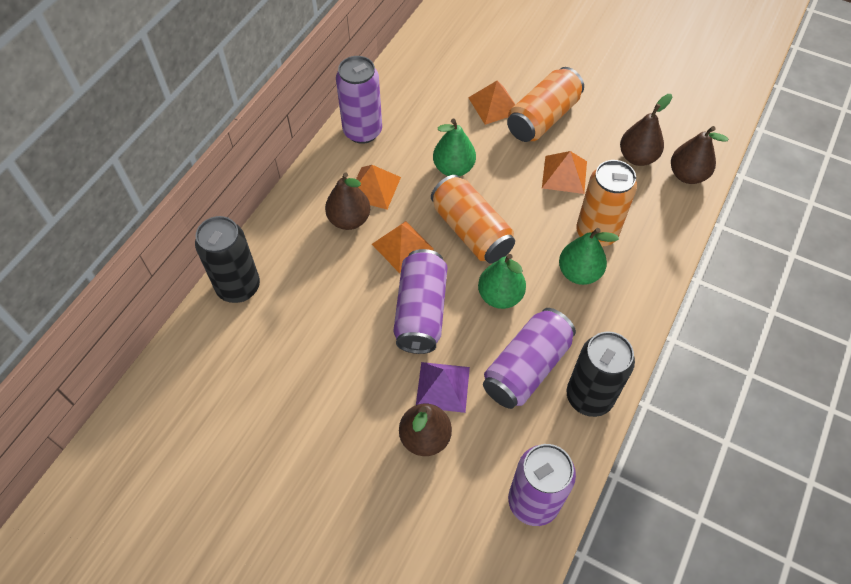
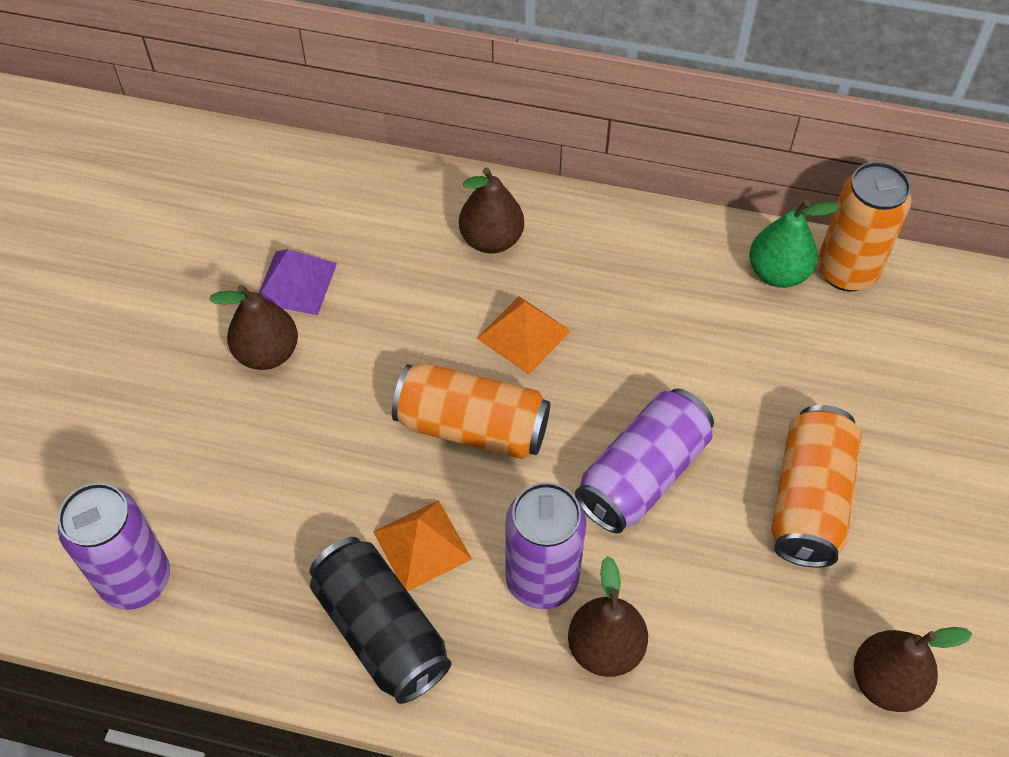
black can: 2 -> 1
green pear: 3 -> 1
orange pyramid: 4 -> 2
purple can: 4 -> 3

